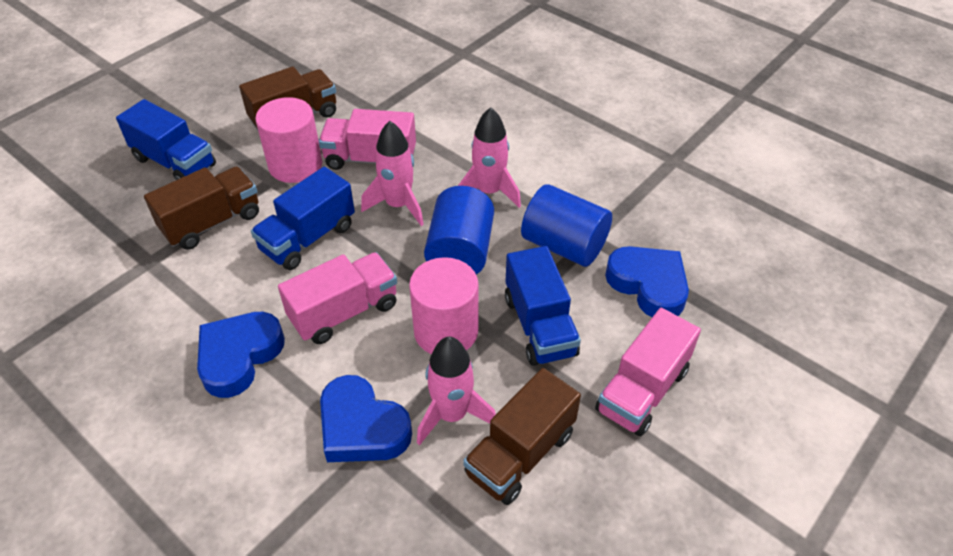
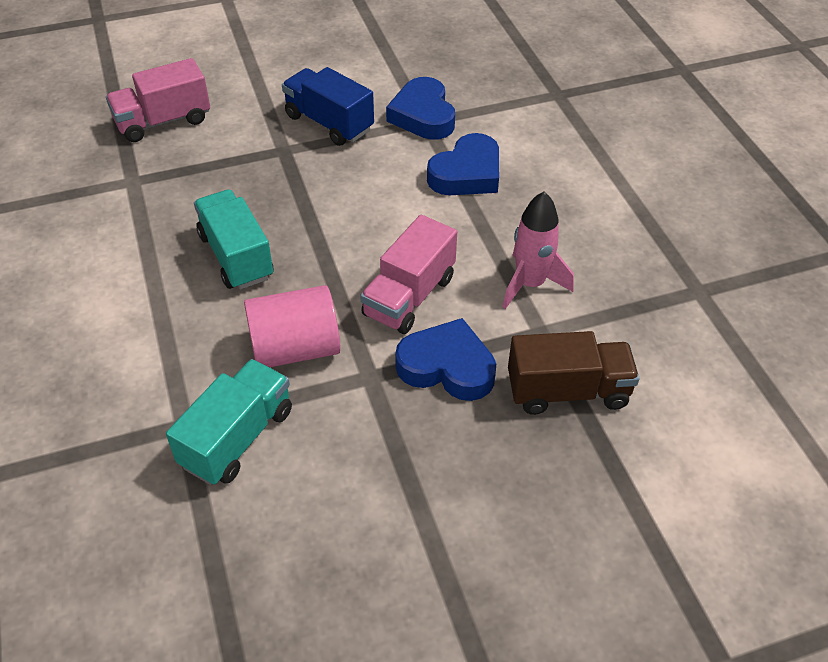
blue cylinder: 2 -> 0
blue truck: 3 -> 1
brown truck: 3 -> 1
pink cylinder: 2 -> 1
pink rocket: 3 -> 1
pink truck: 3 -> 2
turquoise truck: 0 -> 2

